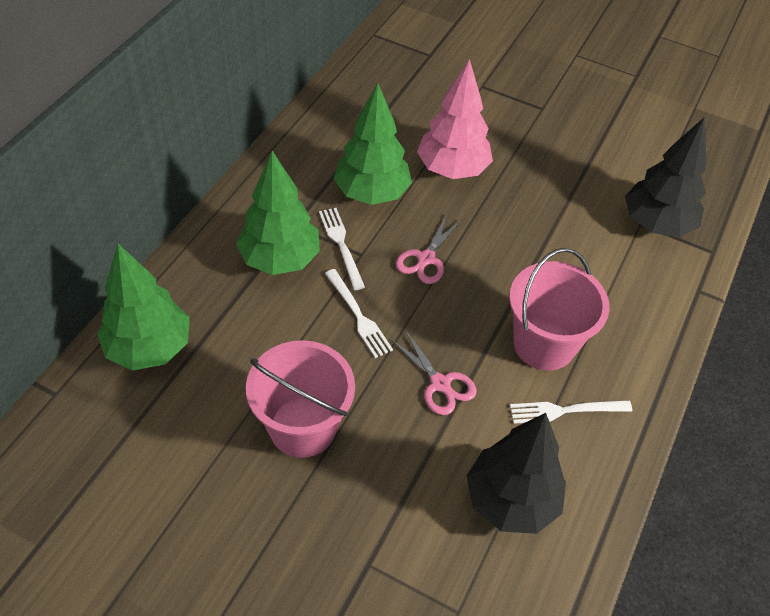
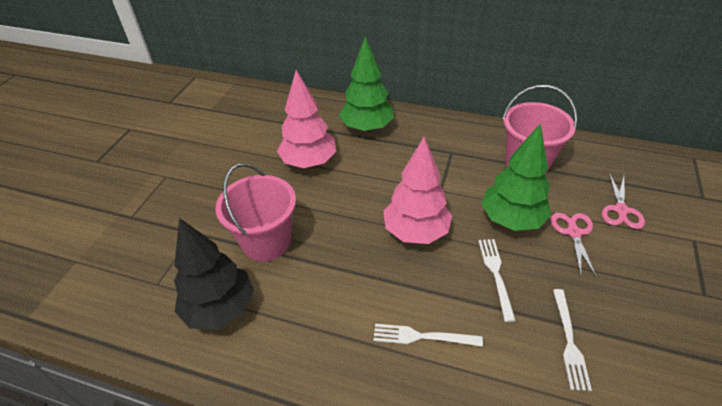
black tree: 2 -> 1
green tree: 3 -> 2
pink tree: 1 -> 2

